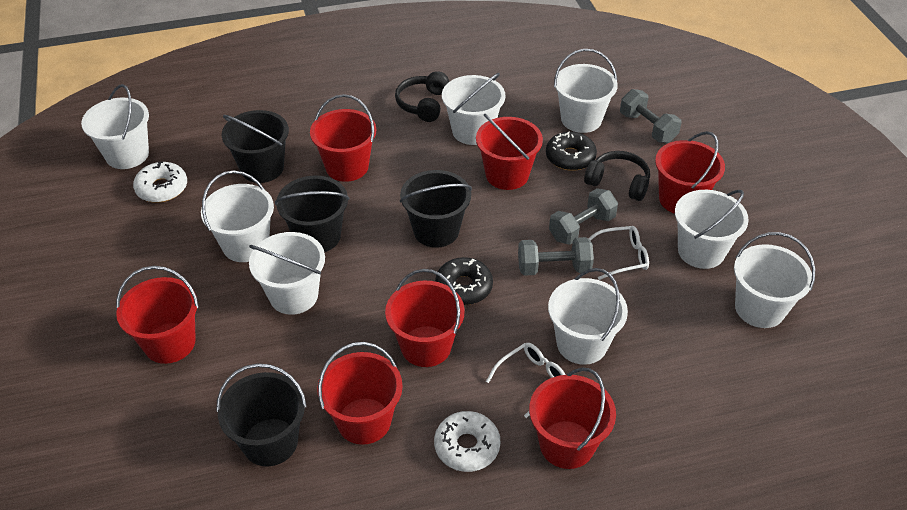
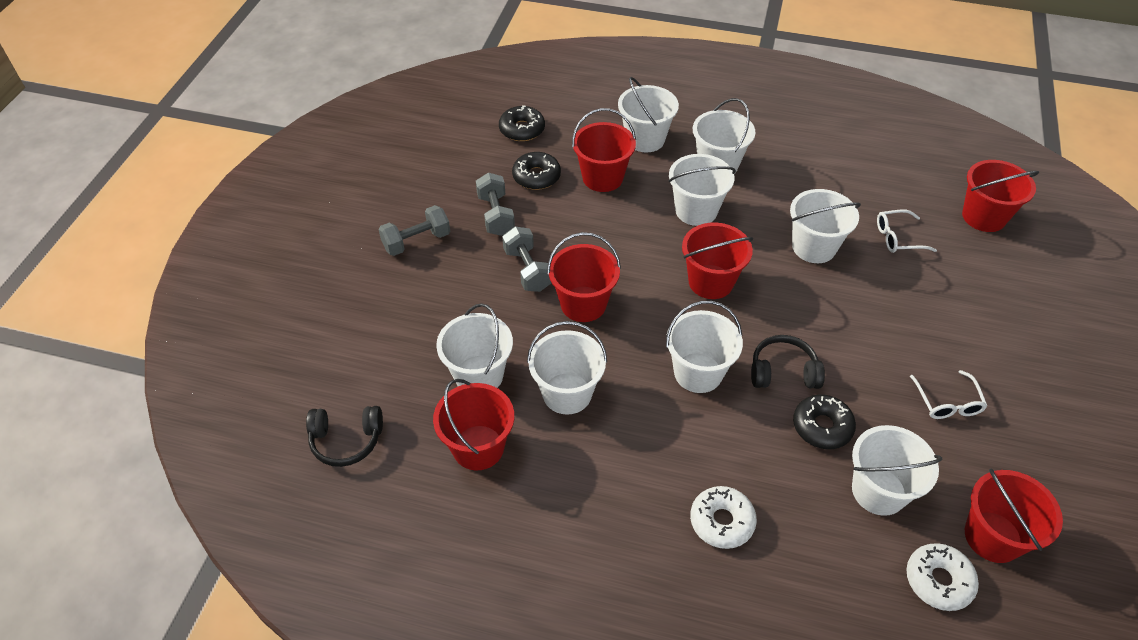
black bucket: 4 -> 0
black donut: 2 -> 3
red bucket: 7 -> 6

